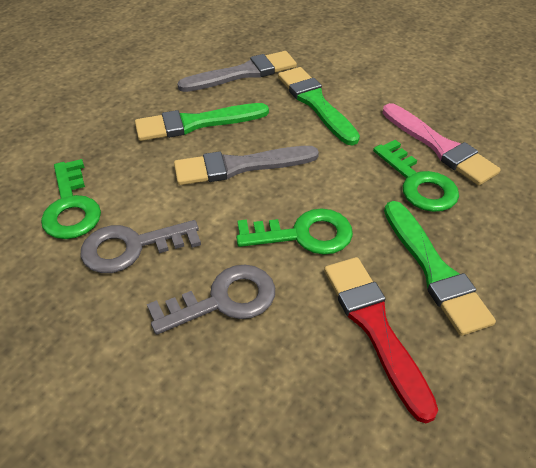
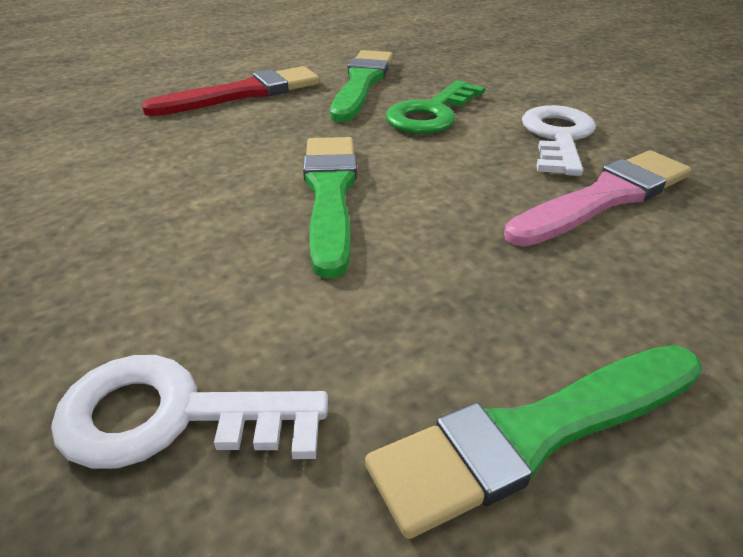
green key: 3 -> 1
grey brush: 2 -> 0
grey key: 2 -> 0
white key: 0 -> 2

